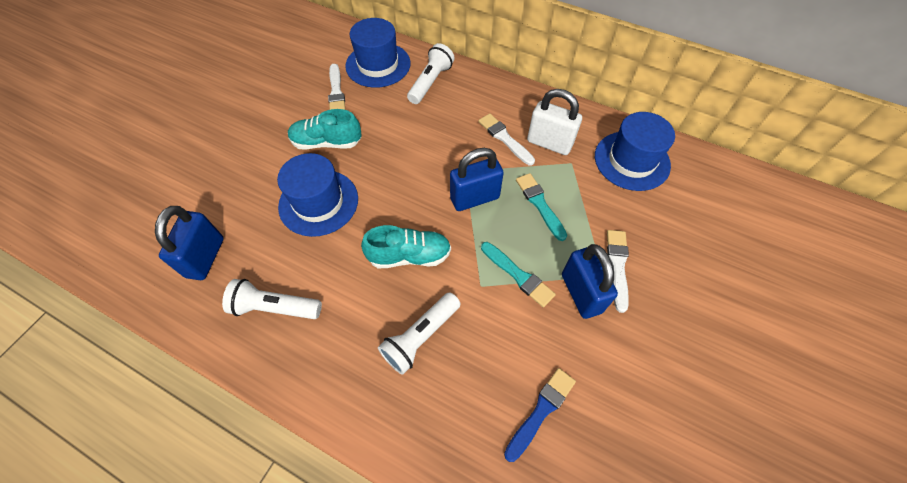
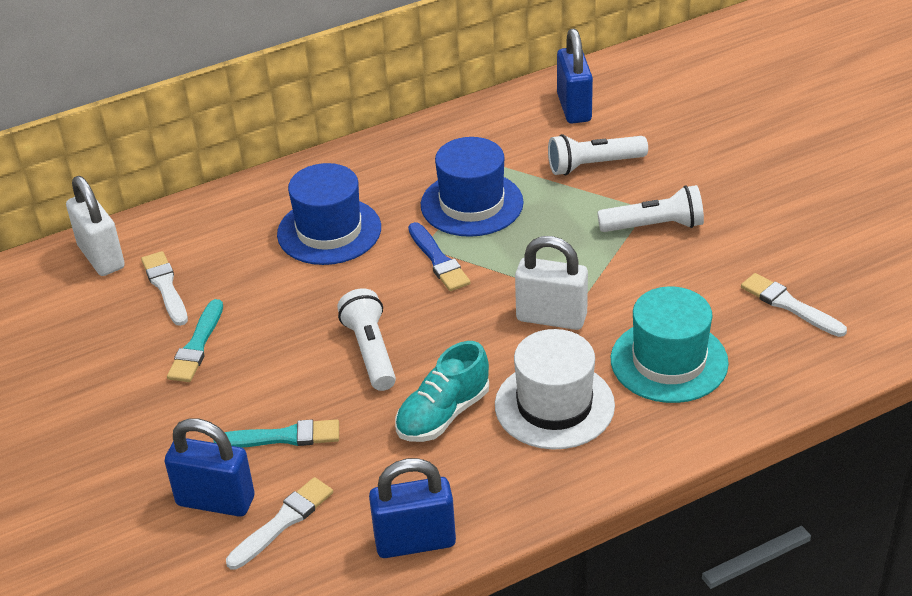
blue hat: 3 -> 2
turquoise hat: 0 -> 1
turquoise shoe: 2 -> 1
white hat: 0 -> 1
white padlock: 1 -> 2

